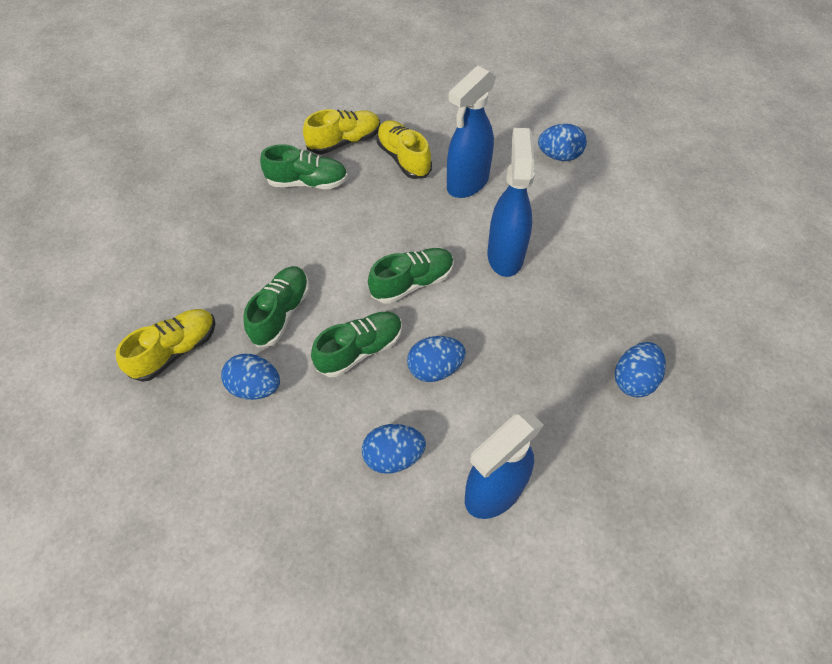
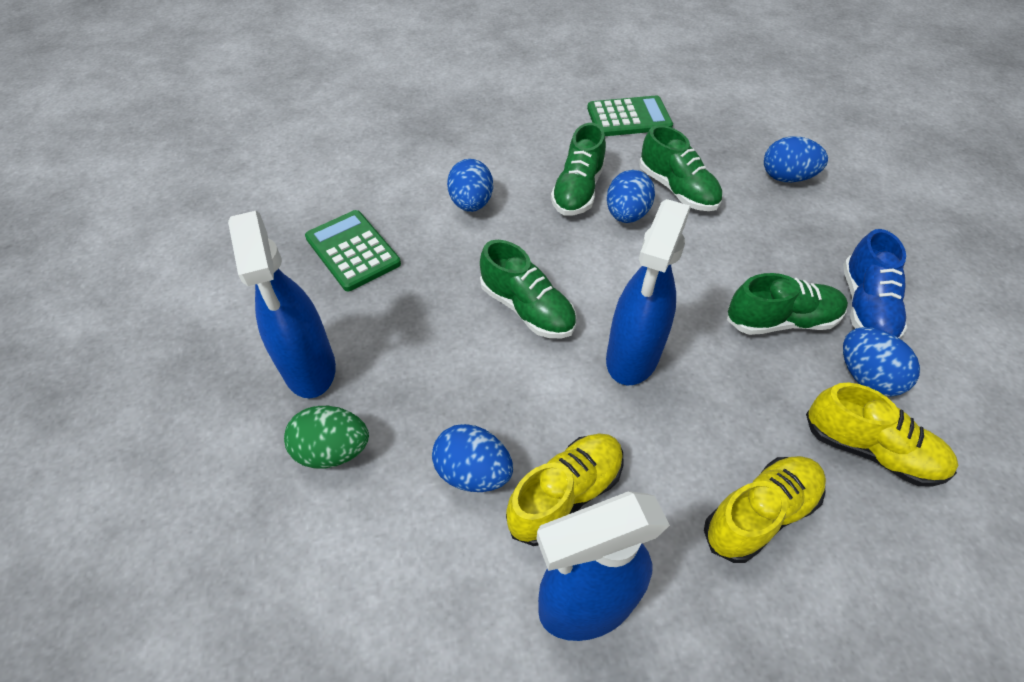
blue shoe: 0 -> 1
green calculator: 0 -> 2
green egg: 0 -> 1

